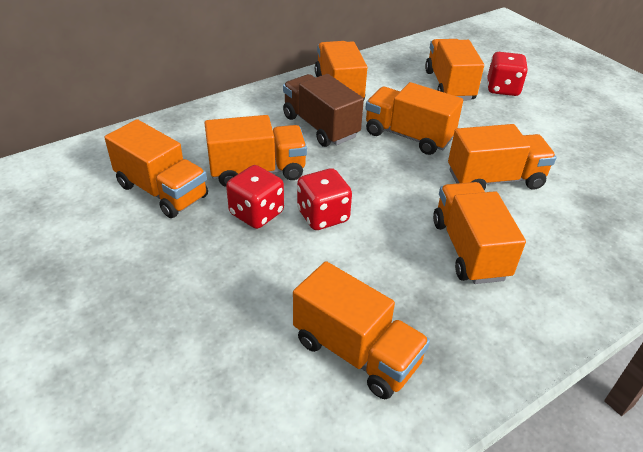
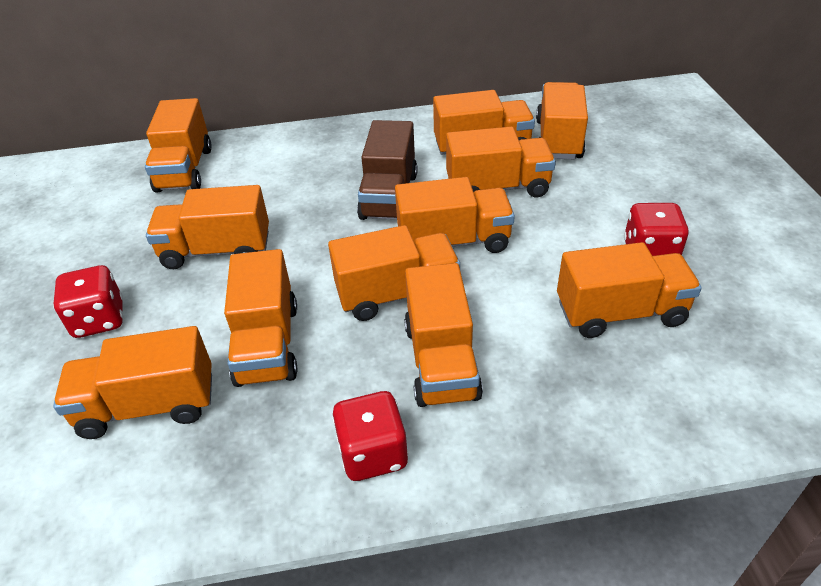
orange truck: 8 -> 11

